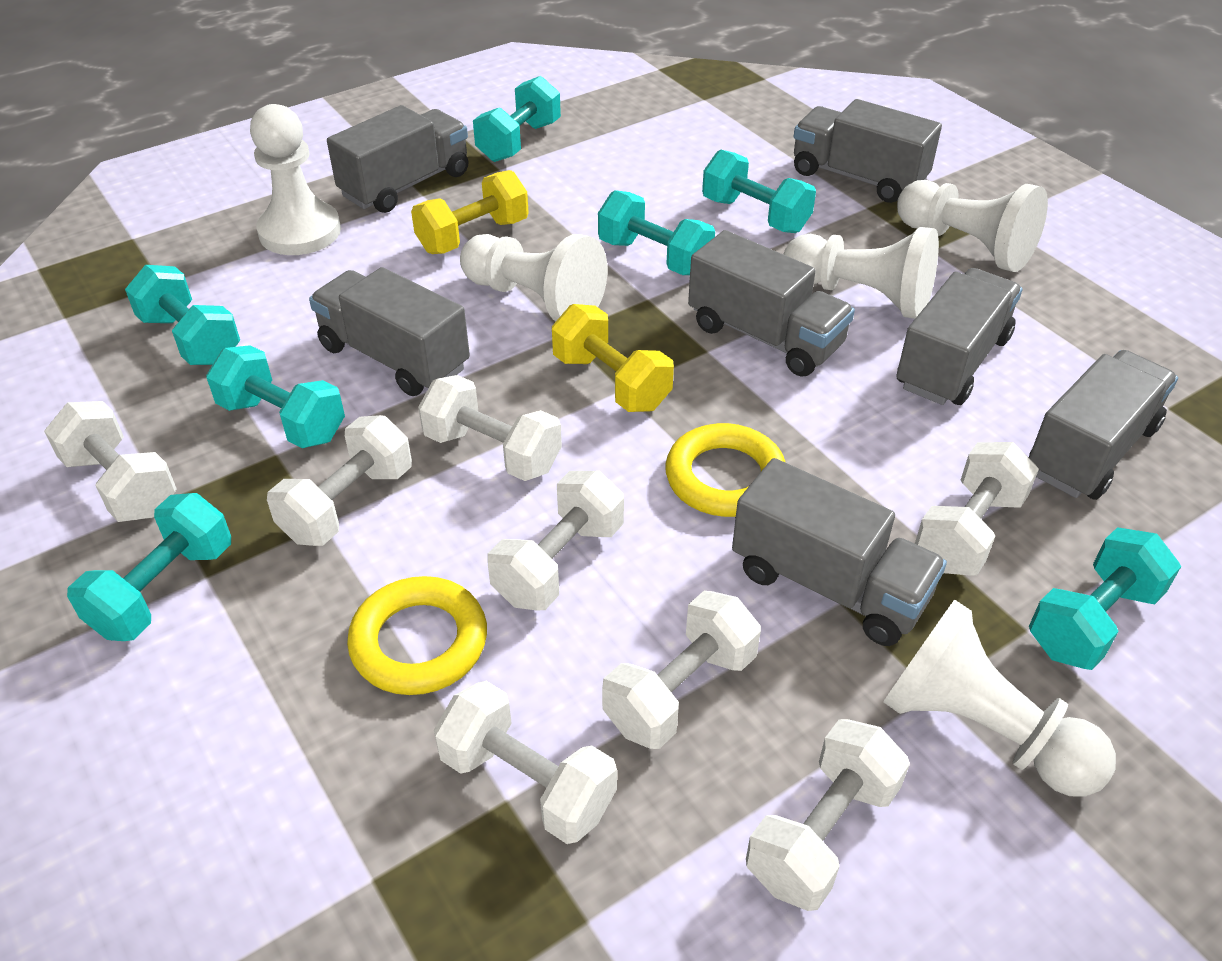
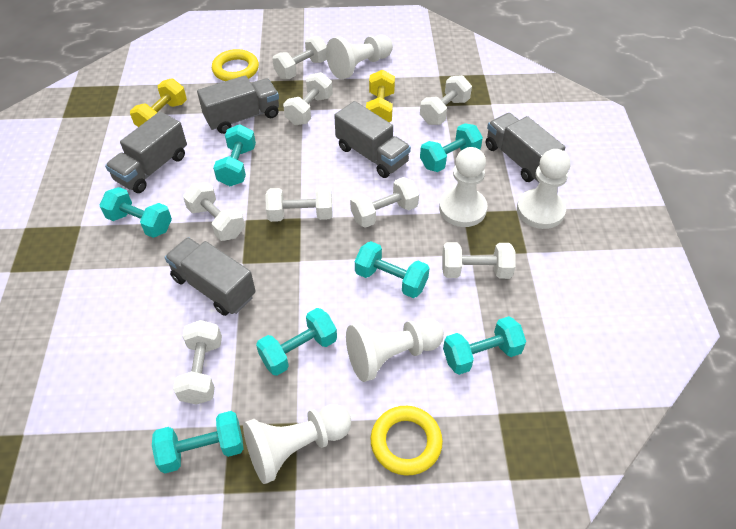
grey truck: 7 -> 5

